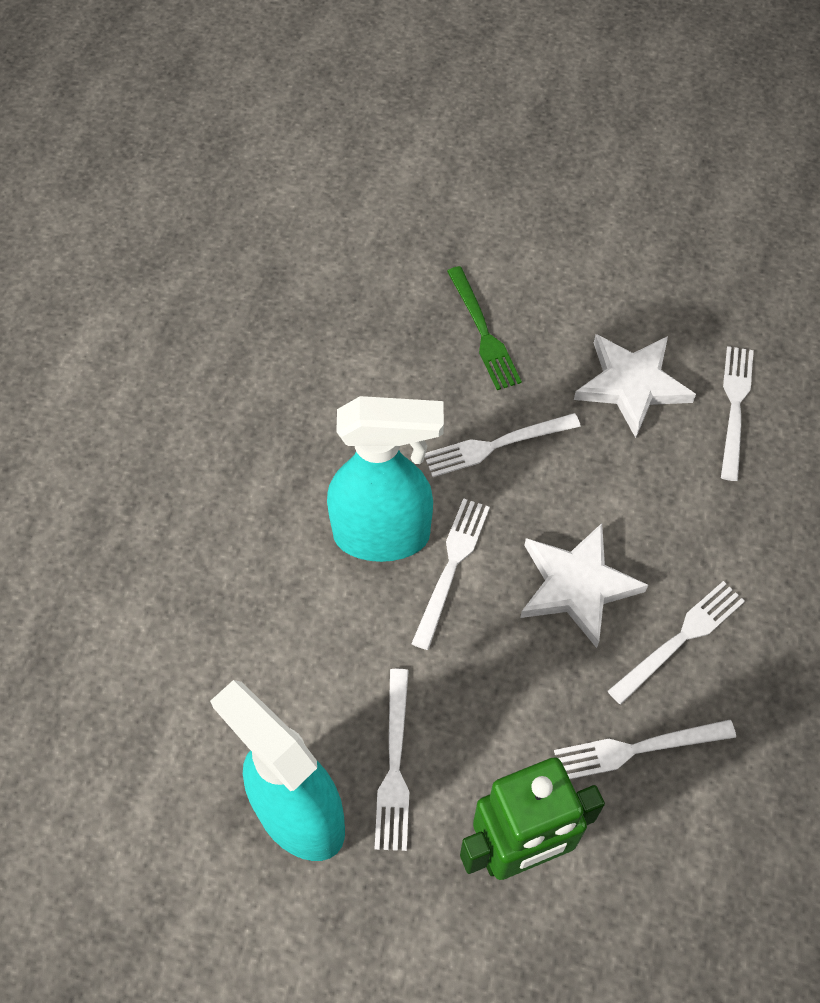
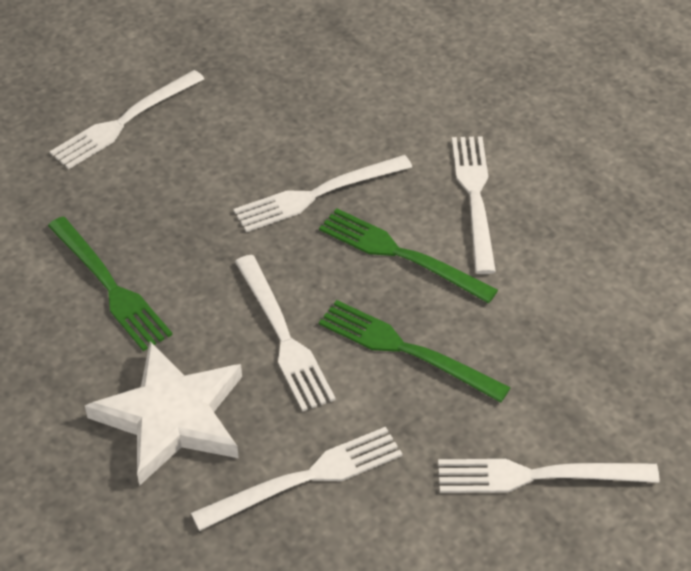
green fork: 1 -> 3
green robot: 1 -> 0
turquoise spray bottle: 2 -> 0
white star: 2 -> 1

